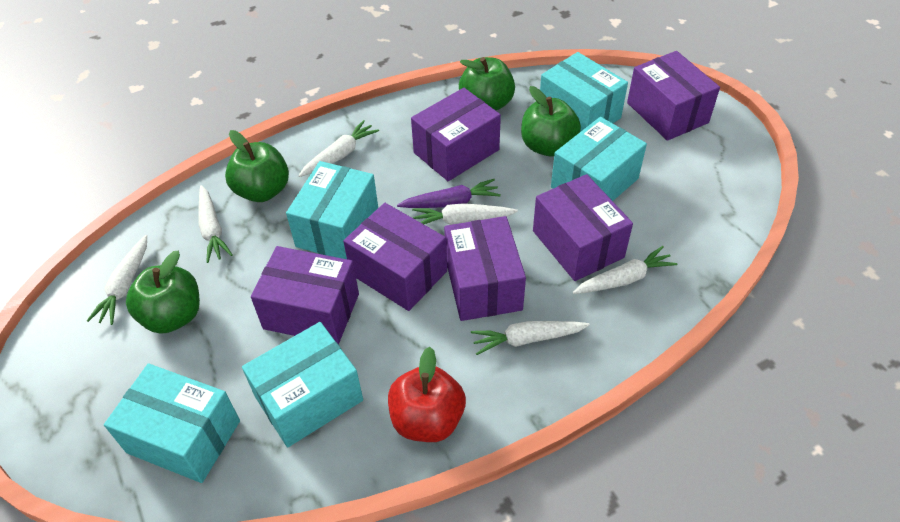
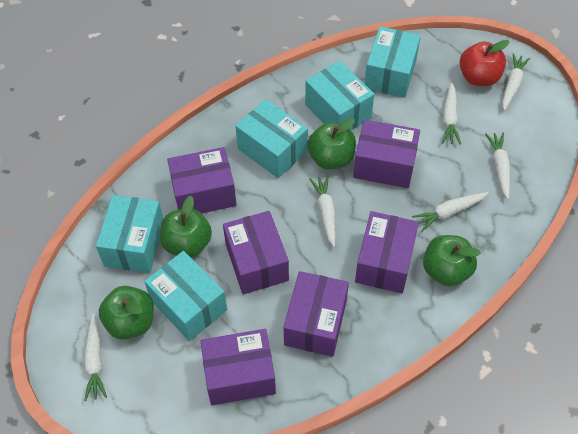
purple carrot: 1 -> 0

